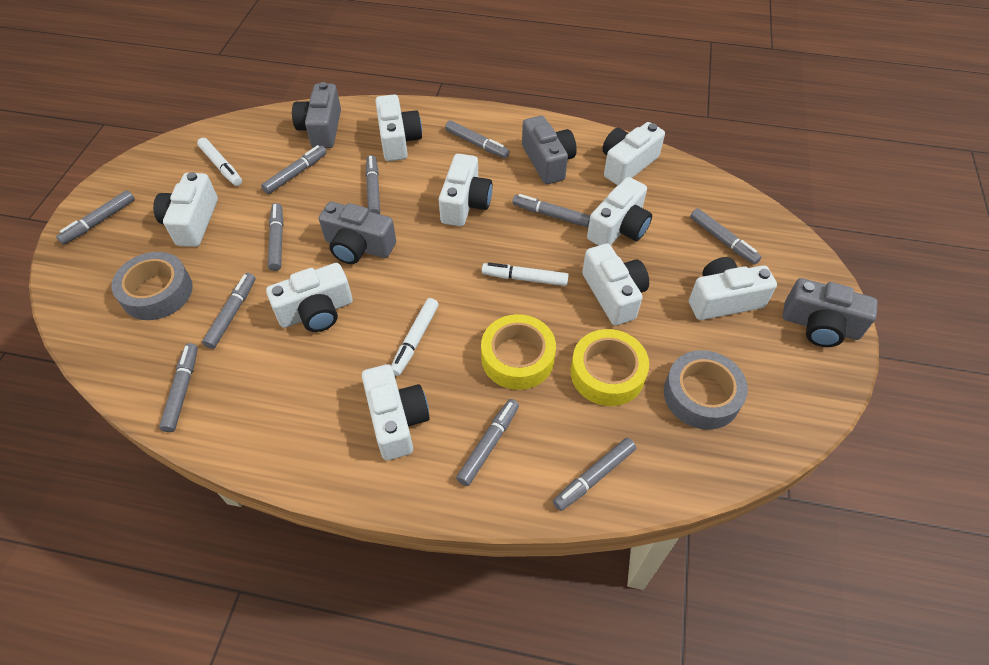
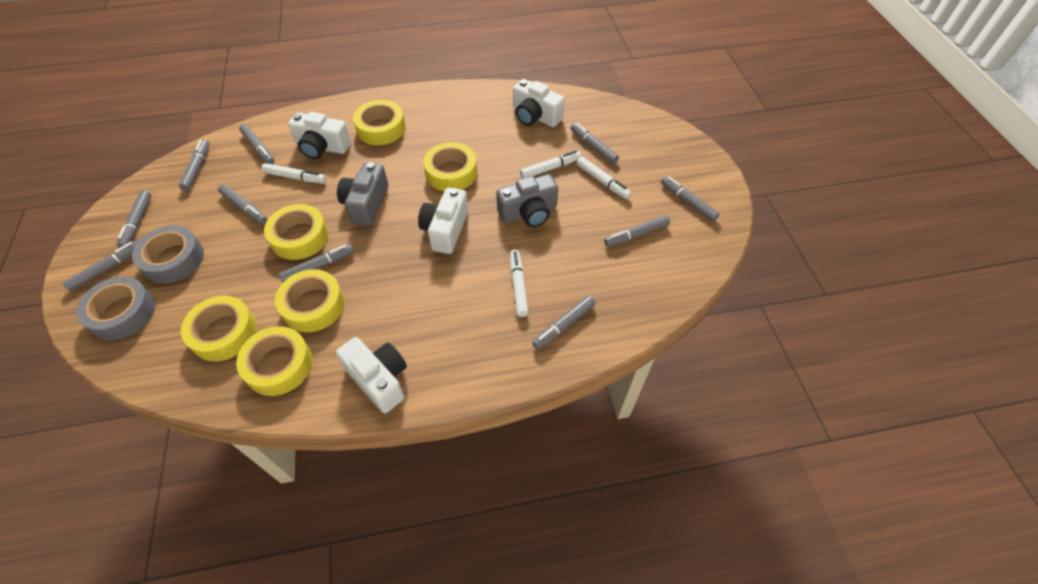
grey camera: 4 -> 2
grey marker: 11 -> 10
white camera: 9 -> 4
white marker: 3 -> 4
yellow tape: 2 -> 6

